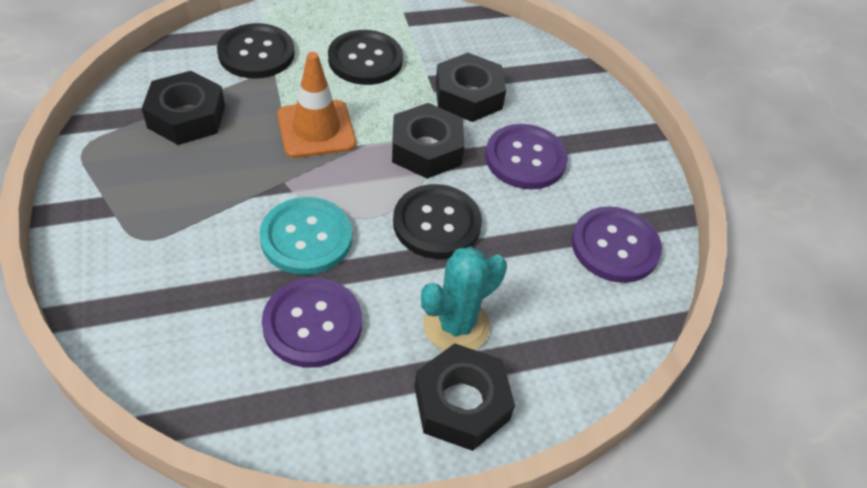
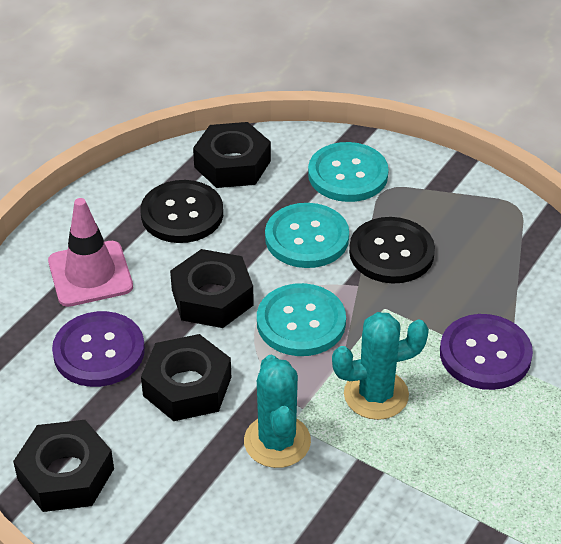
black button: 3 -> 2
orange traffic cone: 1 -> 0
pink traffic cone: 0 -> 1
purple button: 3 -> 2
turquoise button: 1 -> 3
turquoise cactus: 1 -> 2

